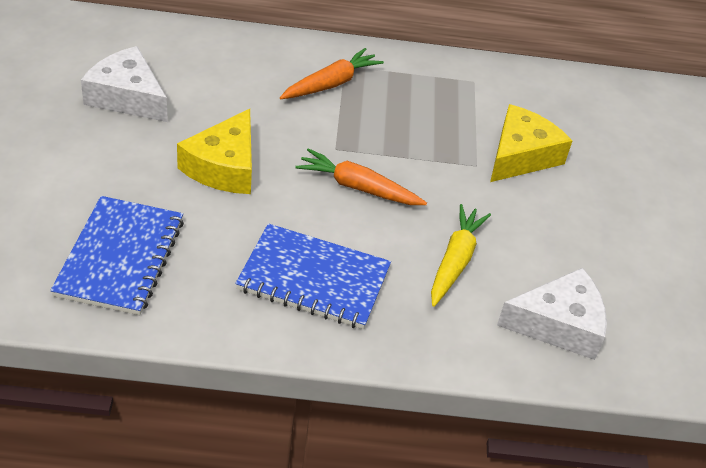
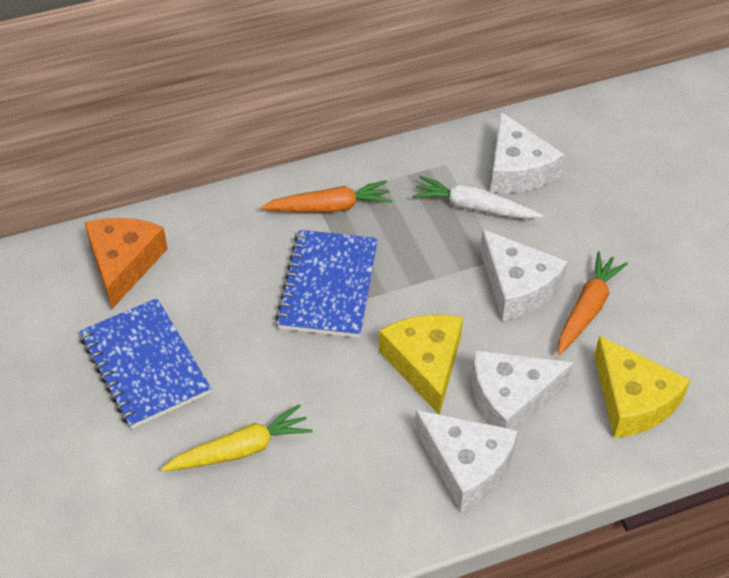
orange cheese: 0 -> 1
white carrot: 0 -> 1
white cheese: 2 -> 4

